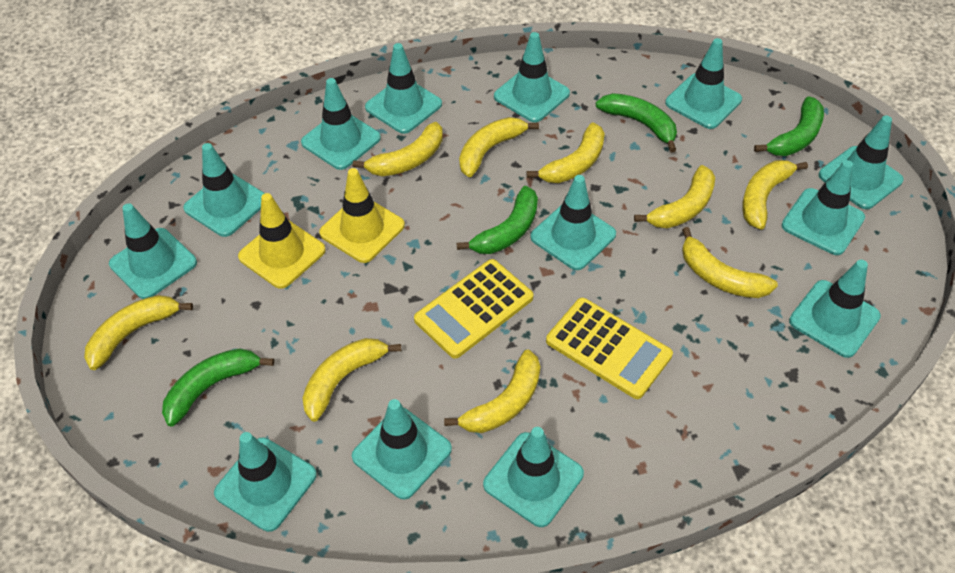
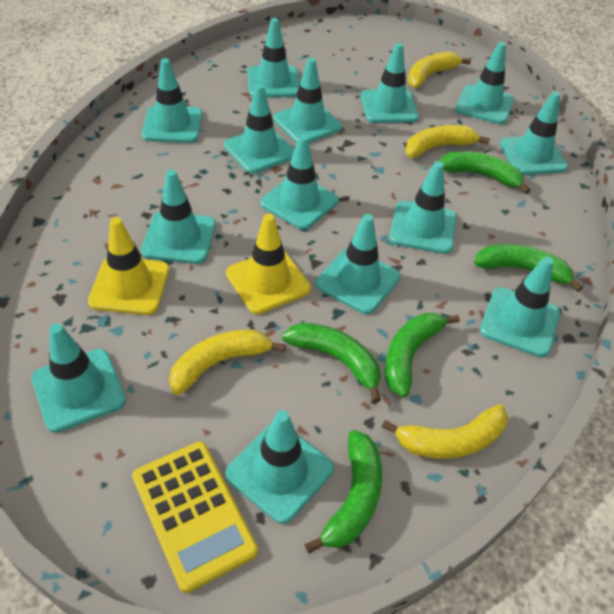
green banana: 4 -> 5
turquoise traffic cone: 13 -> 14
yellow banana: 9 -> 4
yellow calculator: 2 -> 1

